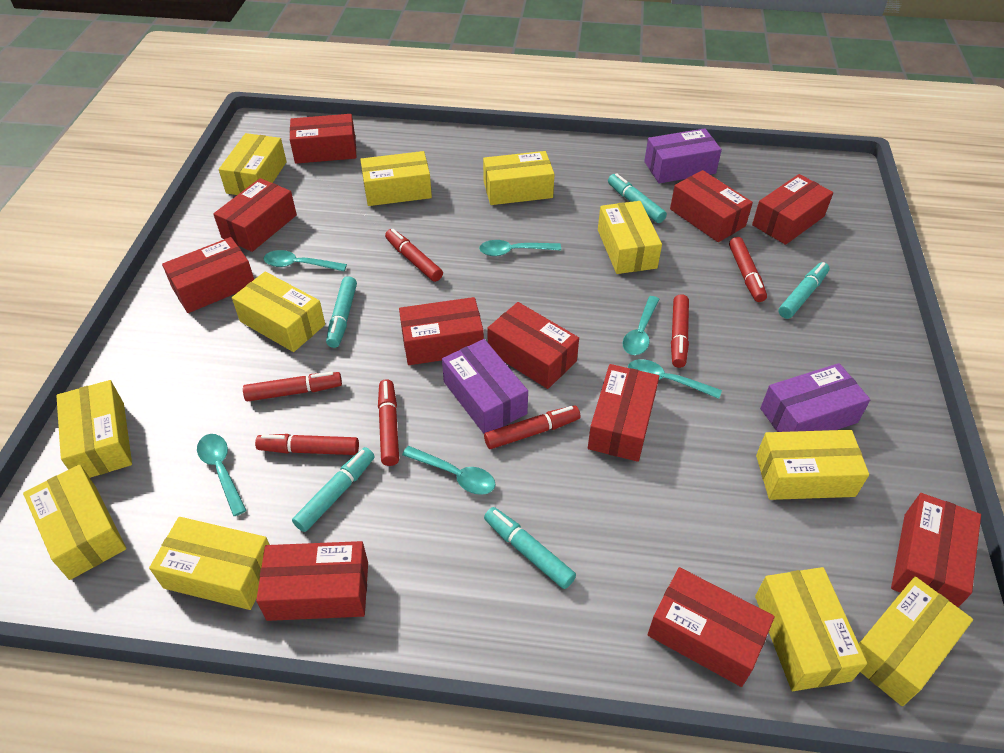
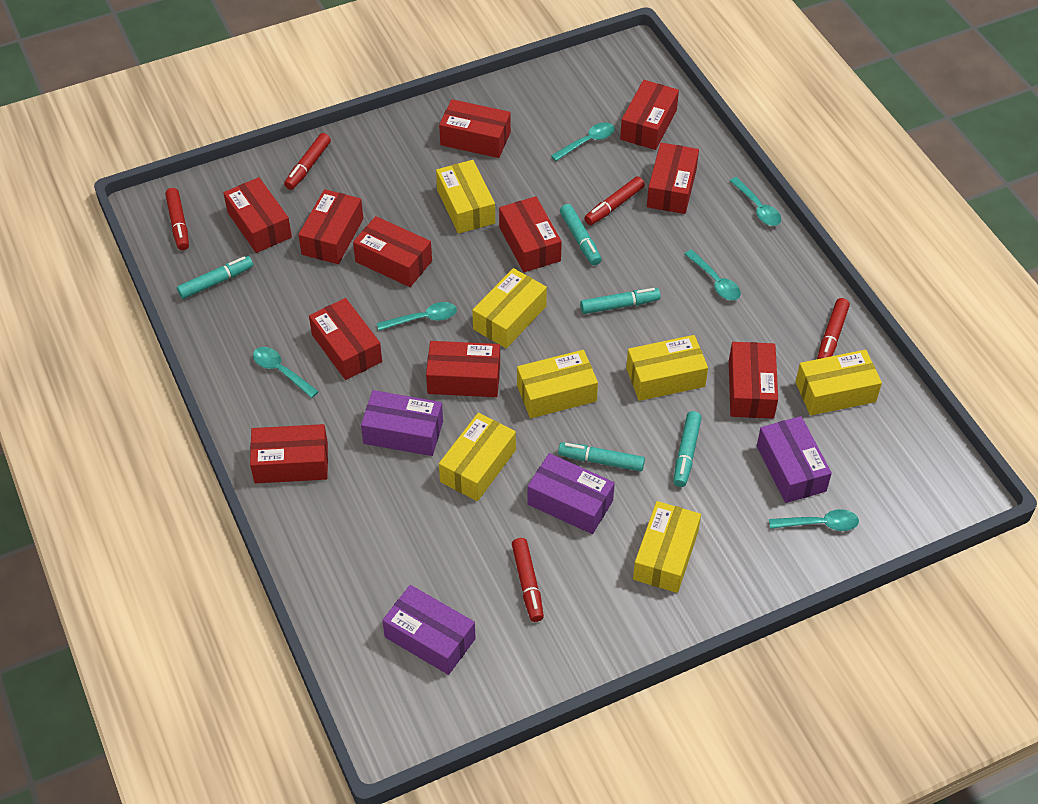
purple box: 3 -> 4
red marker: 7 -> 5
yellow box: 11 -> 7

